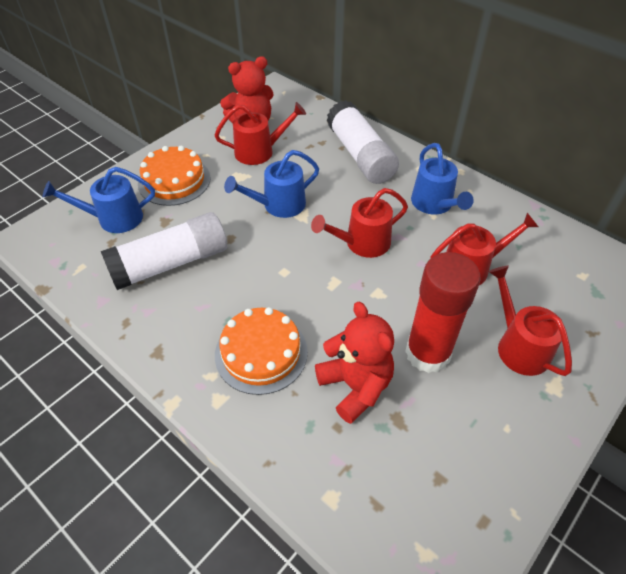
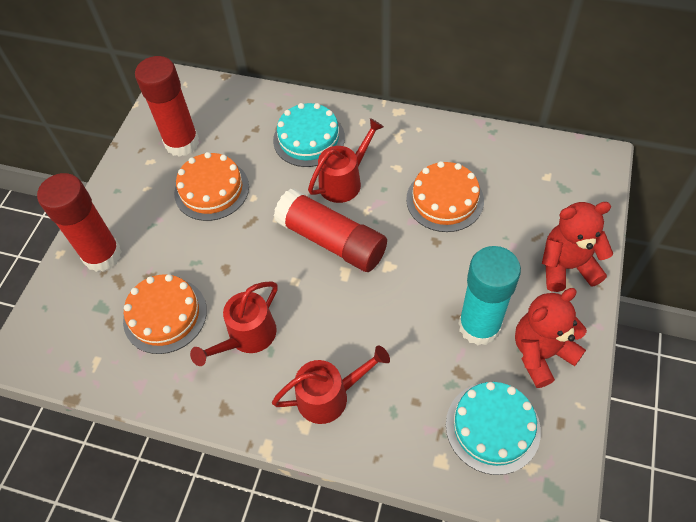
blue watering can: 3 -> 0
orange cake: 2 -> 3
red glue stick: 1 -> 3
red watering can: 4 -> 3
turquoise cake: 0 -> 2
turquoise glue stick: 0 -> 1
white glue stick: 2 -> 0

